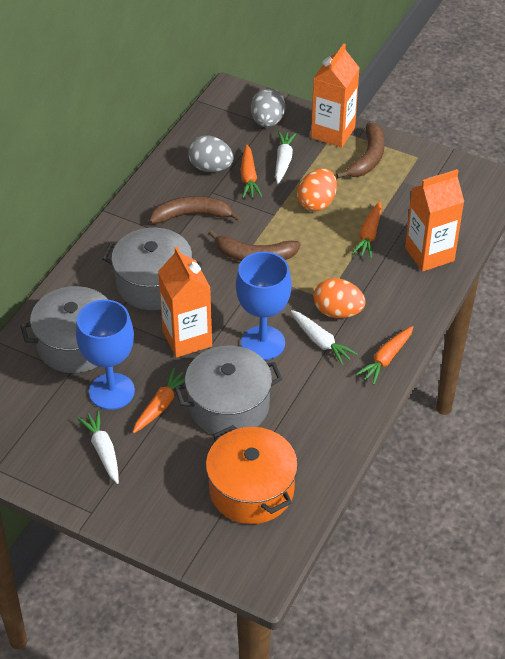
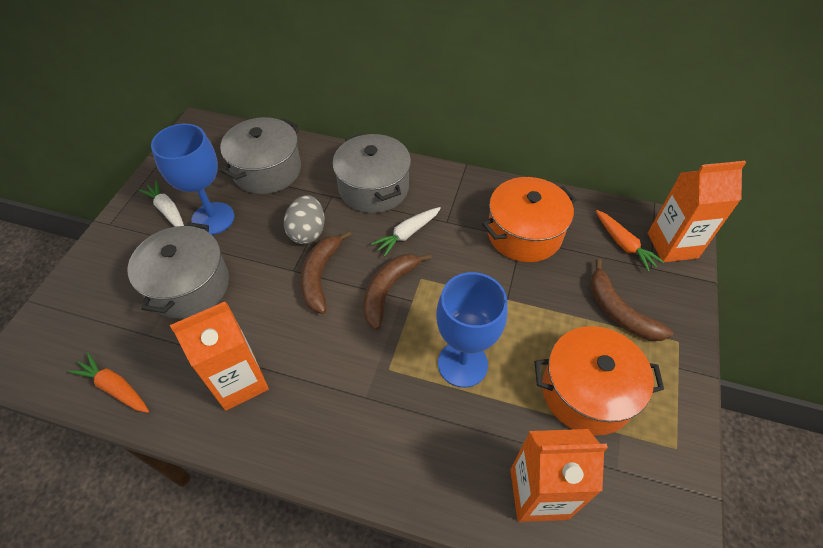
grey egg: 2 -> 1
orange carrot: 4 -> 2
orange egg: 2 -> 0
orange pot: 1 -> 2
white carrot: 3 -> 2

